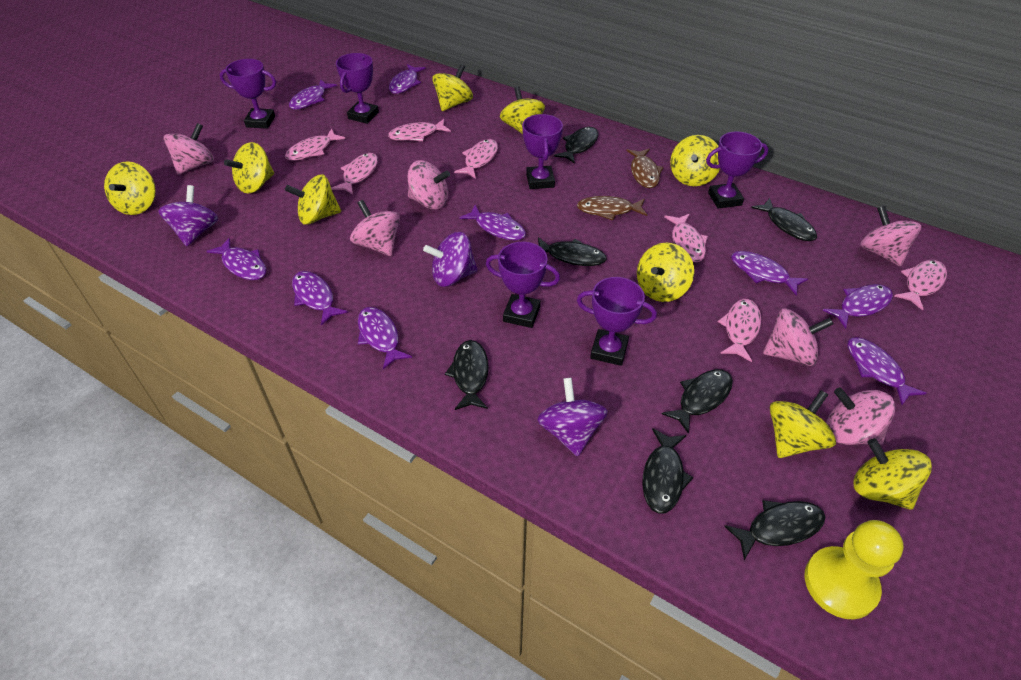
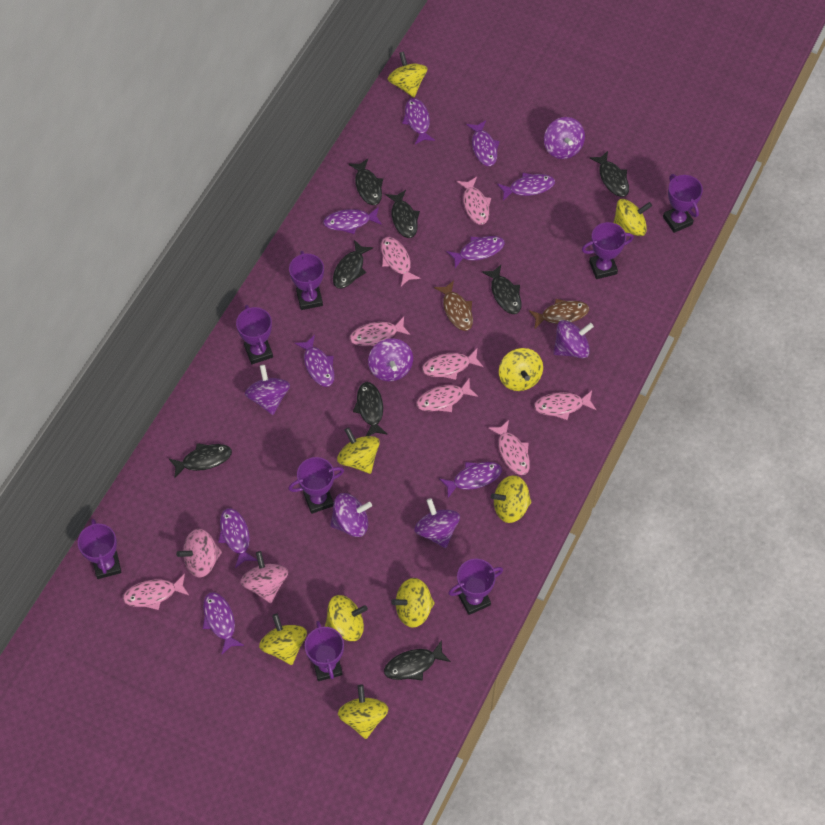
black fish: 7 -> 8
pink fish: 7 -> 8
pink spinning top: 6 -> 2
purple spinning top: 3 -> 6
purple trophy: 6 -> 8
yellow pawn: 1 -> 0

